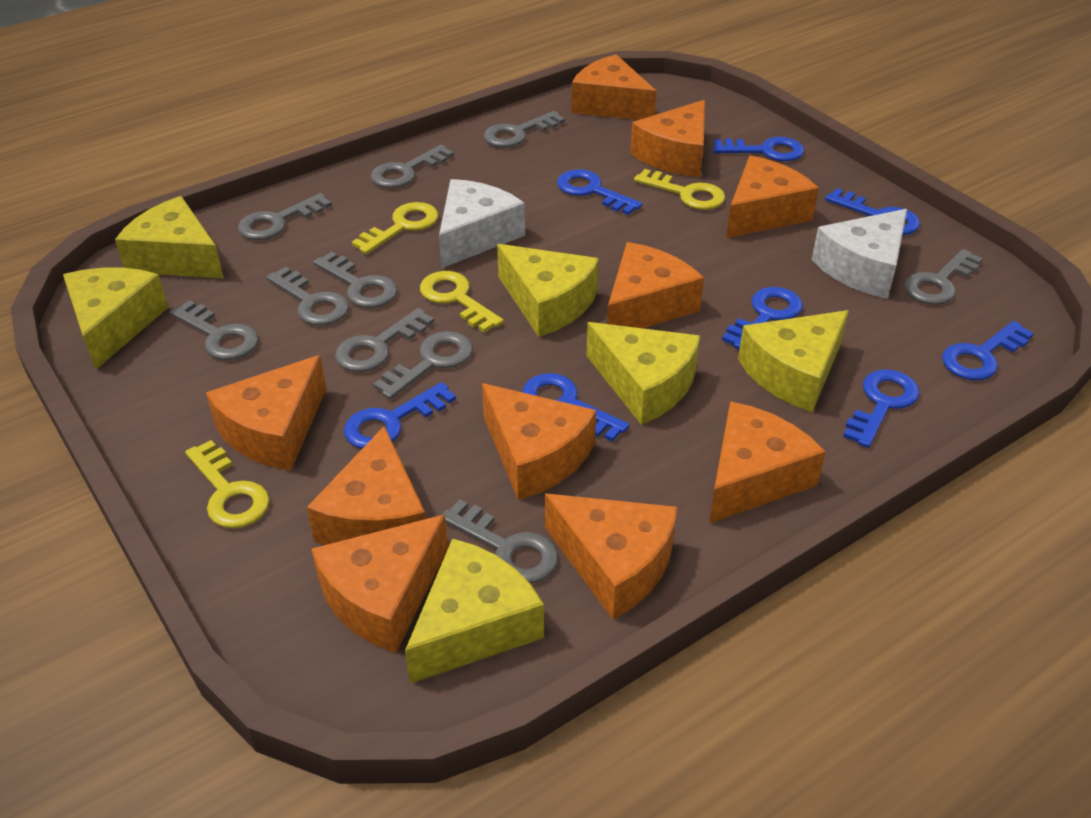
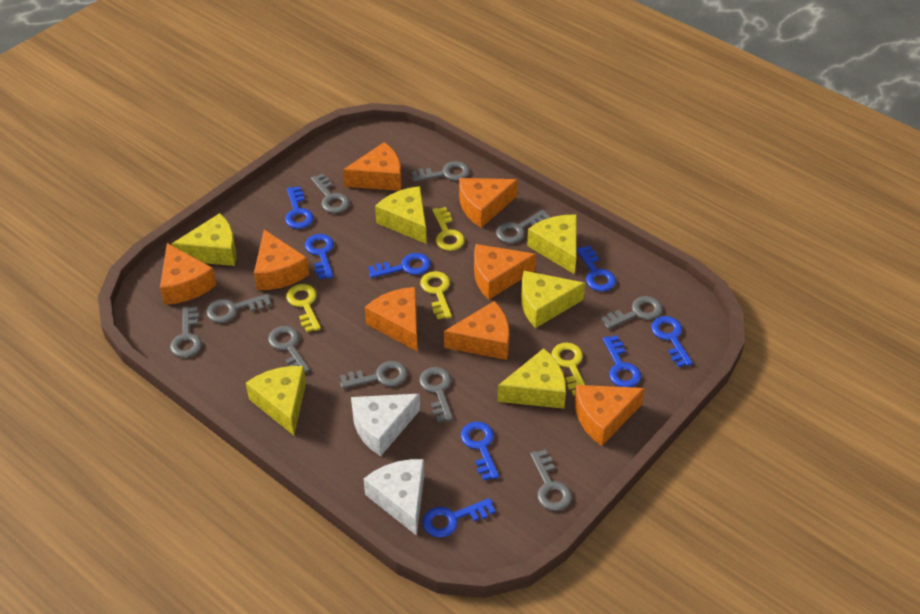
orange cheese: 10 -> 8

